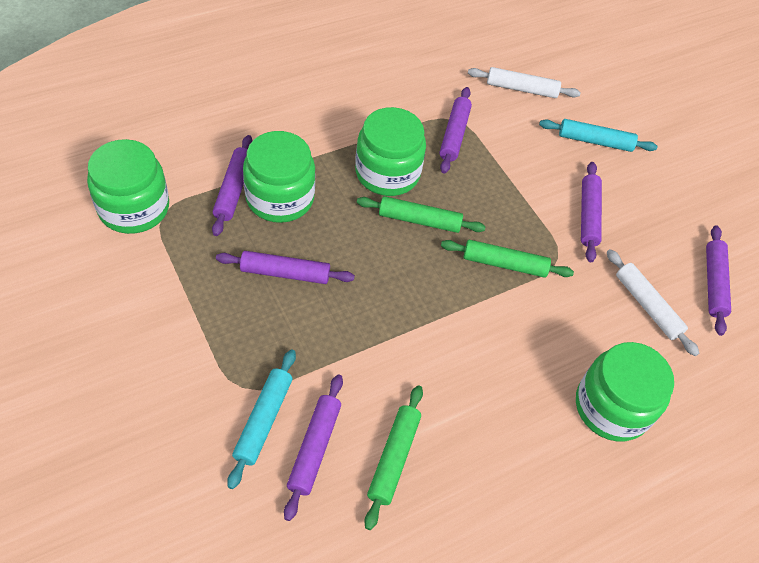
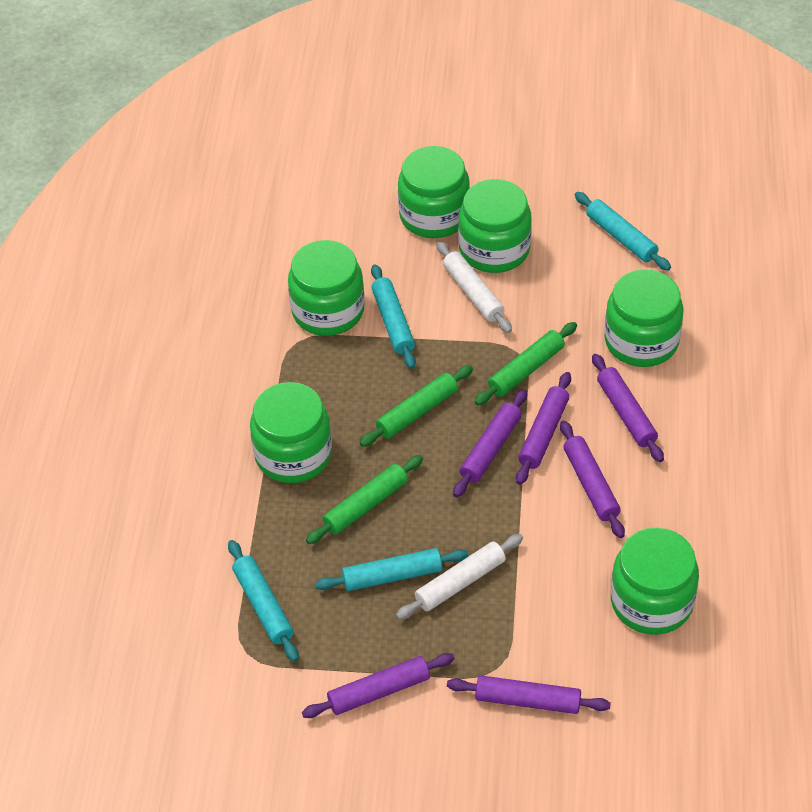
green jar: 4 -> 6
turquoise rolling pin: 2 -> 4

